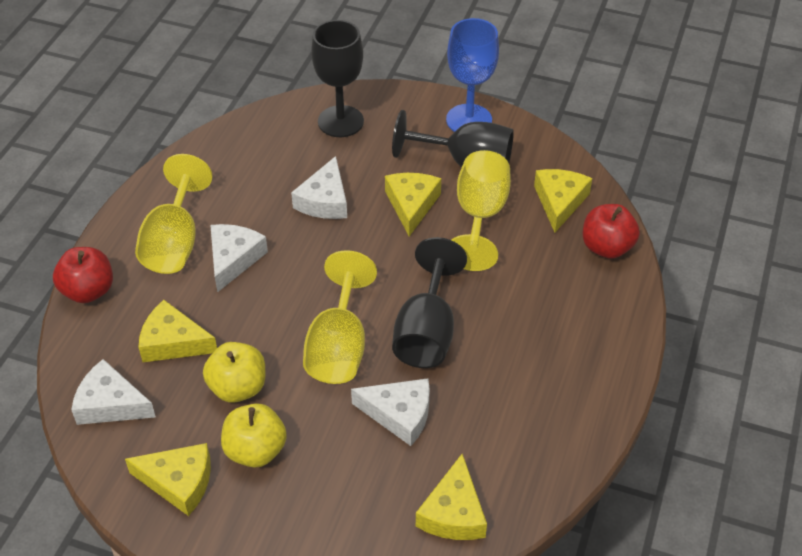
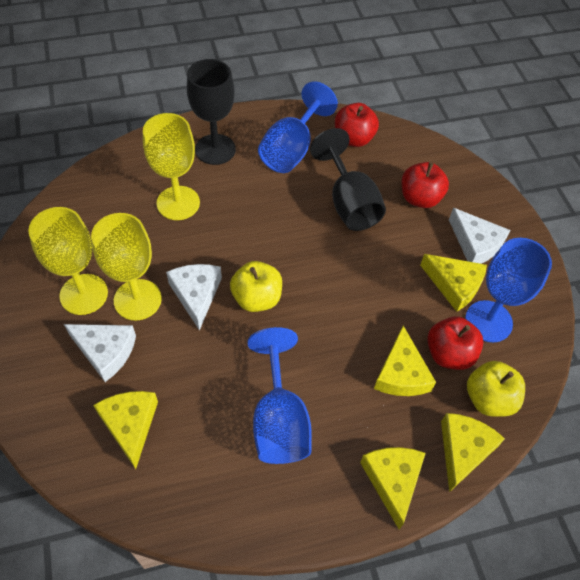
black goblet: 3 -> 2
blue goblet: 1 -> 3
red apple: 2 -> 3
white cheese: 4 -> 3

